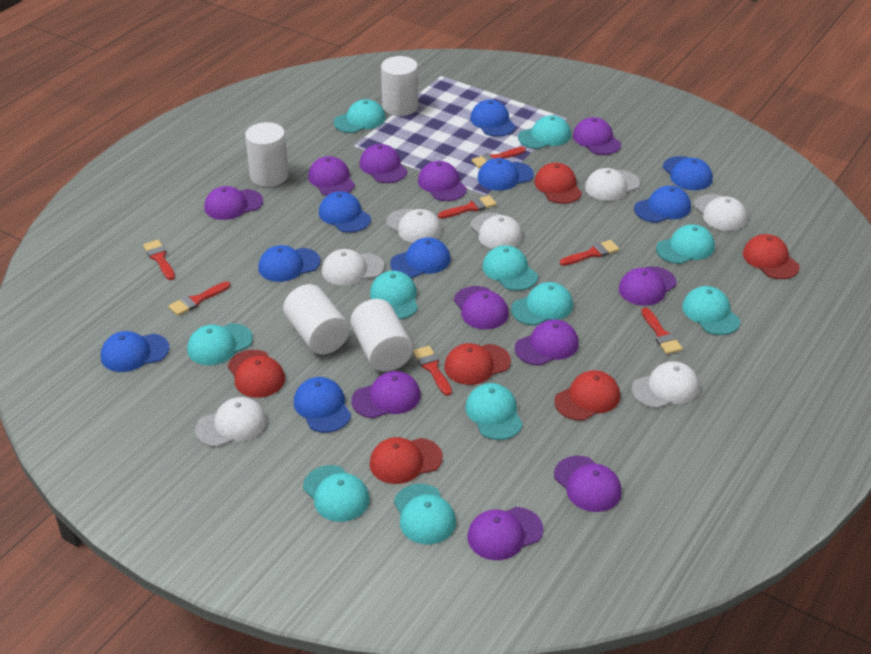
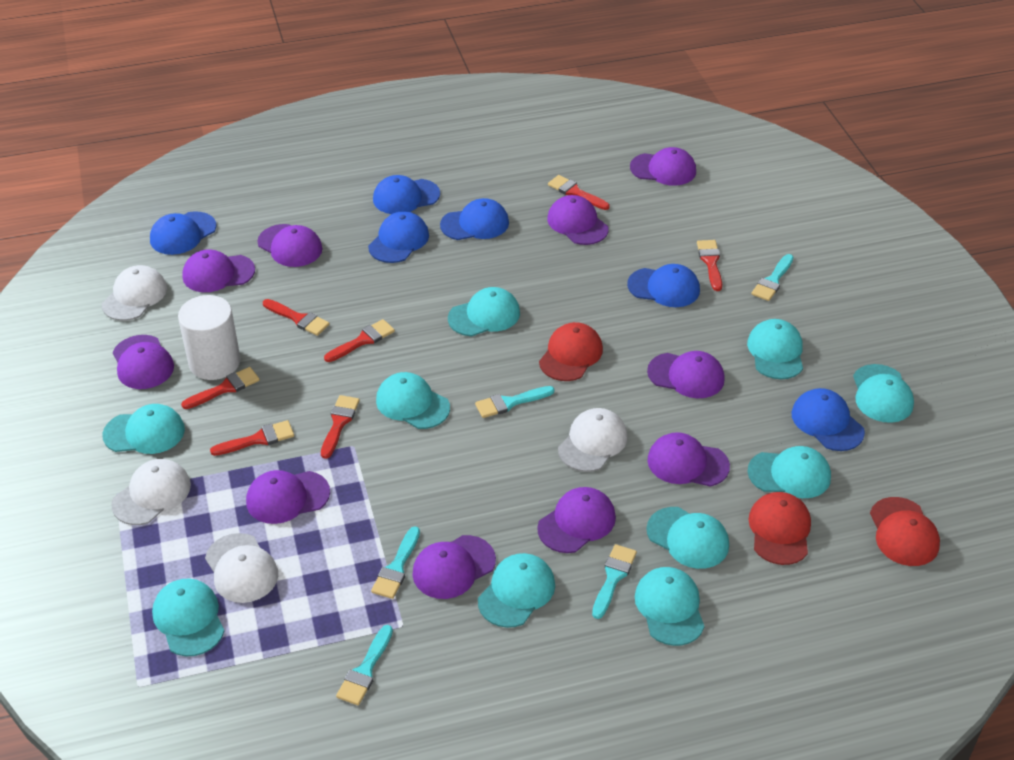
blue cap: 9 -> 6
purple cap: 11 -> 10
red cap: 6 -> 3
turquoise brush: 0 -> 5
turquoise cap: 11 -> 10
white cap: 7 -> 4
white cylinder: 4 -> 1

